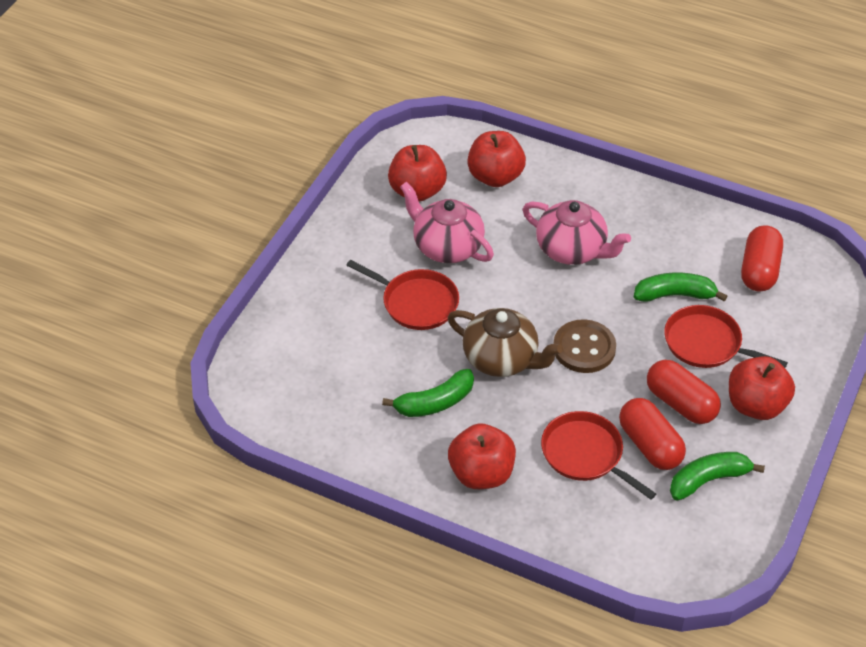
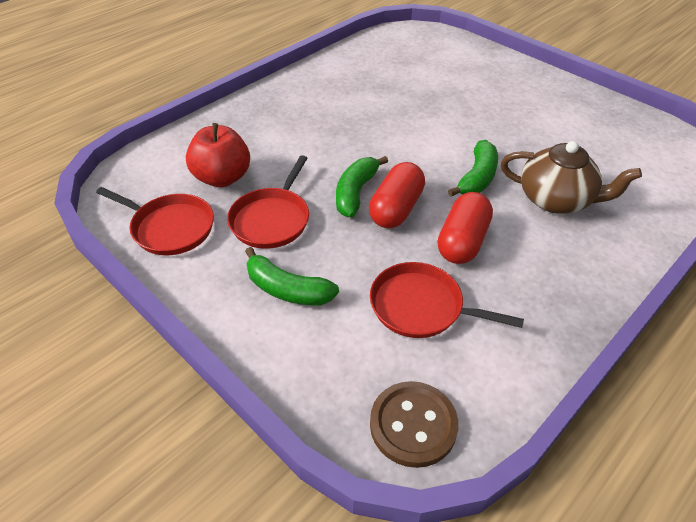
pink teapot: 2 -> 0
red apple: 4 -> 1
red capsule: 3 -> 2

